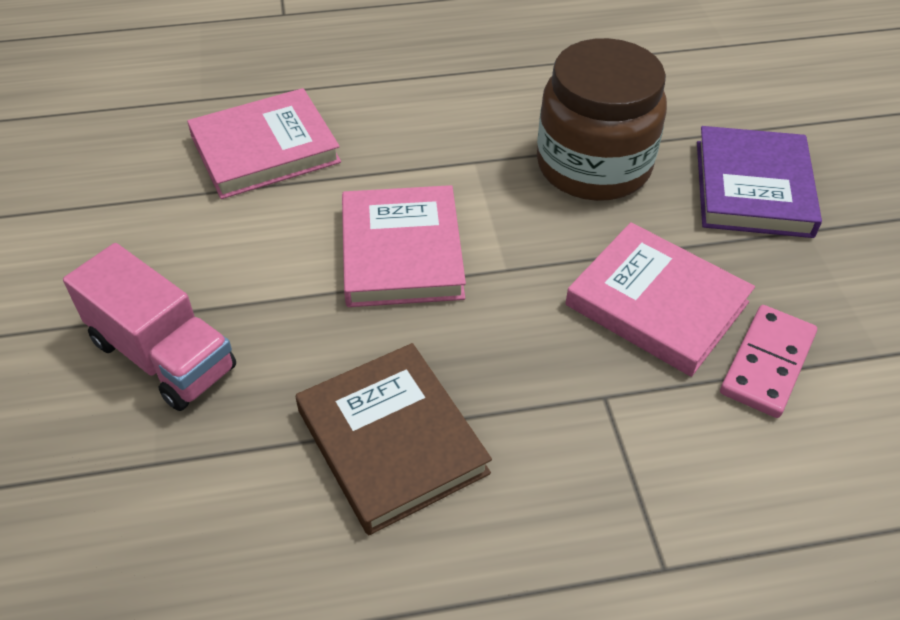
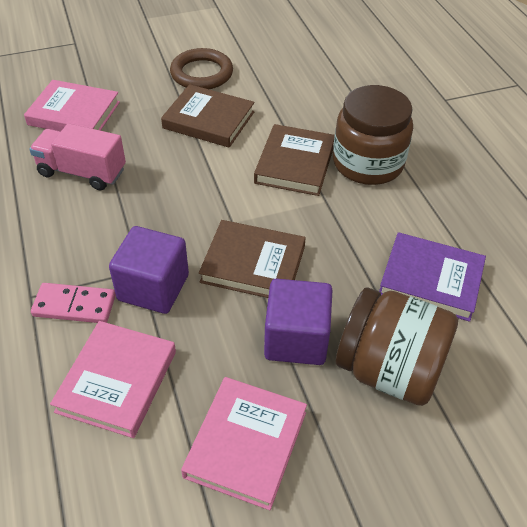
brown book: 1 -> 3
brown jar: 1 -> 2
brown ring: 0 -> 1
purple cube: 0 -> 2

